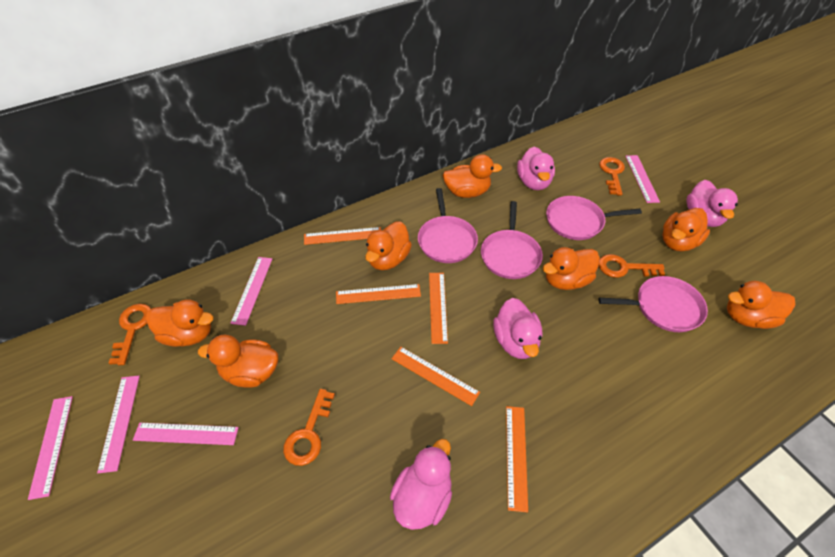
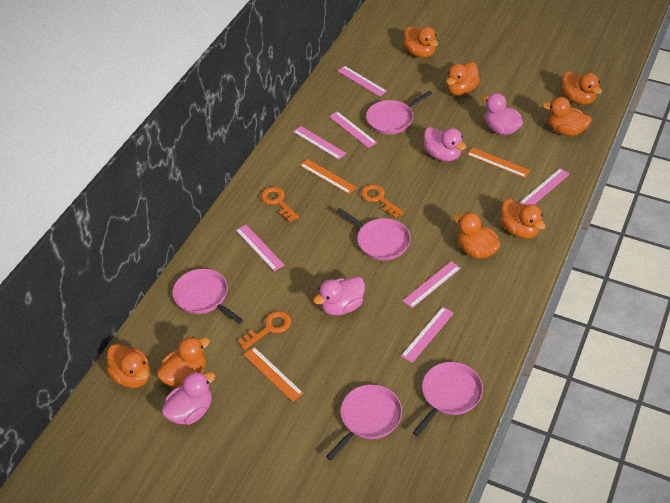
orange duck: 7 -> 8
orange key: 4 -> 3
orange ruler: 5 -> 3
pink pan: 4 -> 5
pink ruler: 5 -> 7

